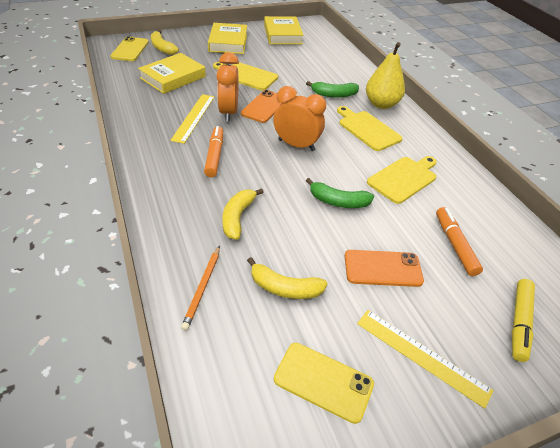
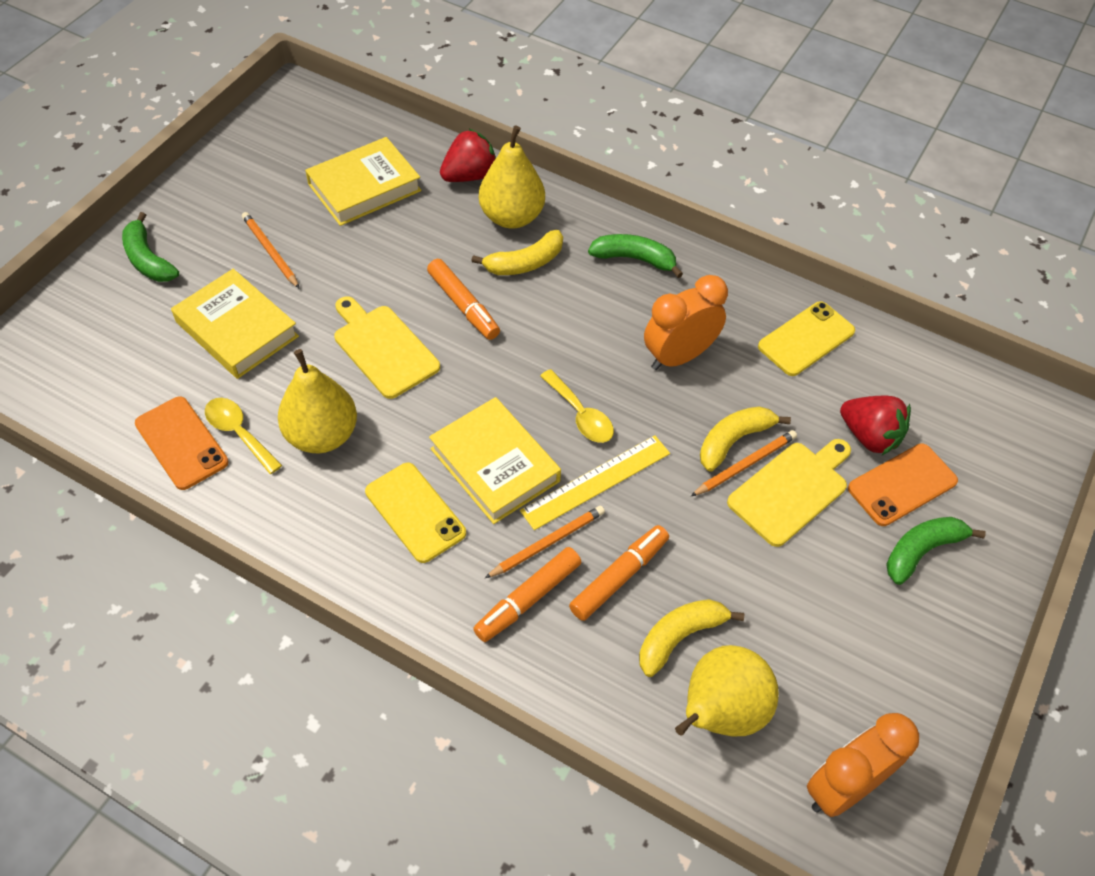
green banana: 2 -> 3
orange marker: 2 -> 3
orange pencil: 1 -> 3
red strawberry: 0 -> 2
yellow cutting board: 3 -> 2
yellow marker: 1 -> 0
yellow pear: 1 -> 3
yellow ruler: 2 -> 1
yellow spoon: 0 -> 2

